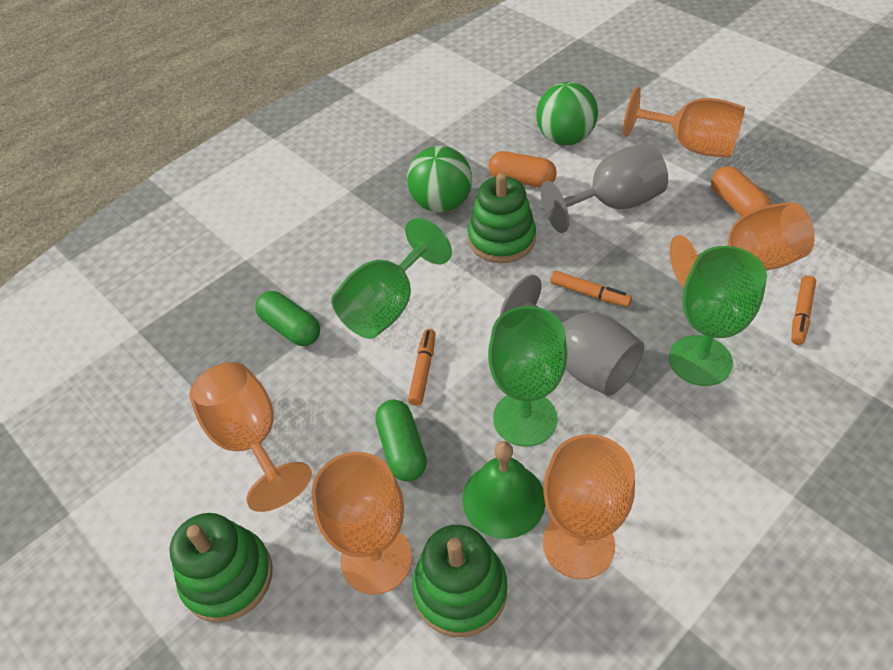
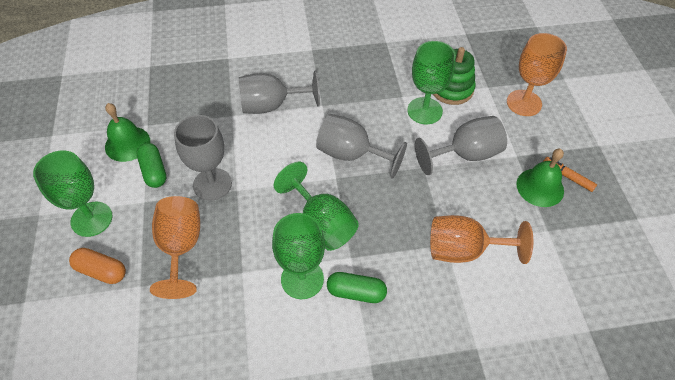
green ball: 2 -> 0
green bell: 1 -> 2
green goblet: 3 -> 4
green stacking toy: 3 -> 1
grey goblet: 2 -> 4
orange capsule: 2 -> 1
orange goblet: 5 -> 3
orange marker: 3 -> 1

